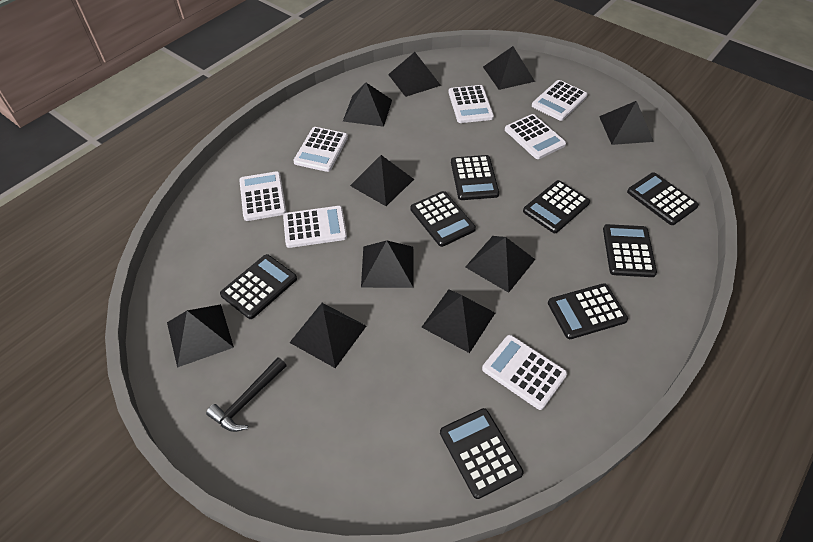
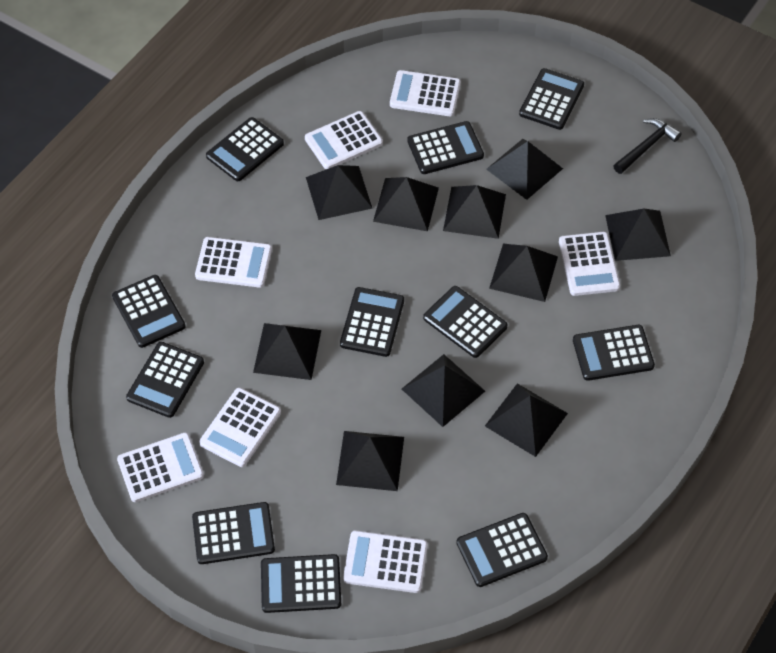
black calculator: 8 -> 11

